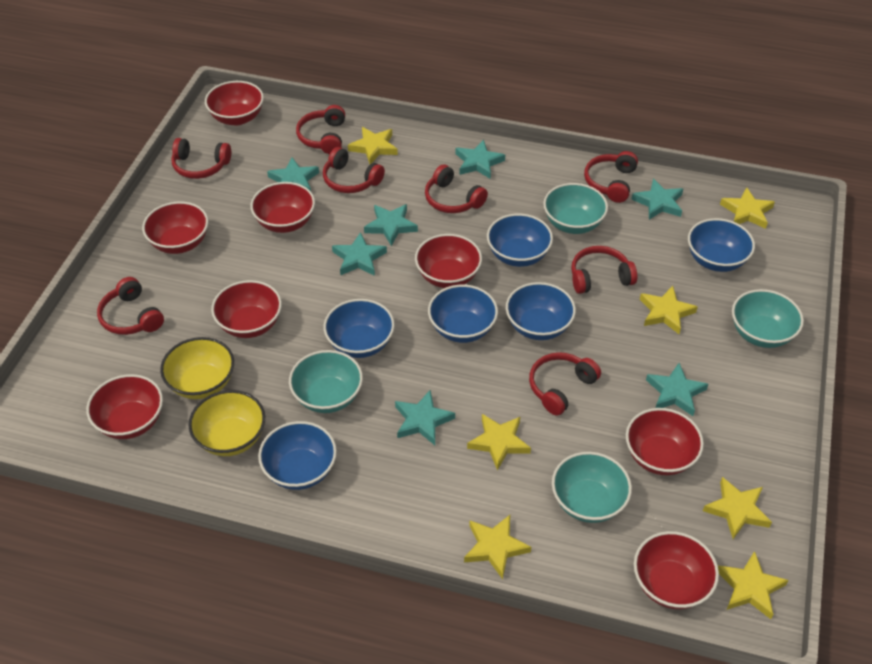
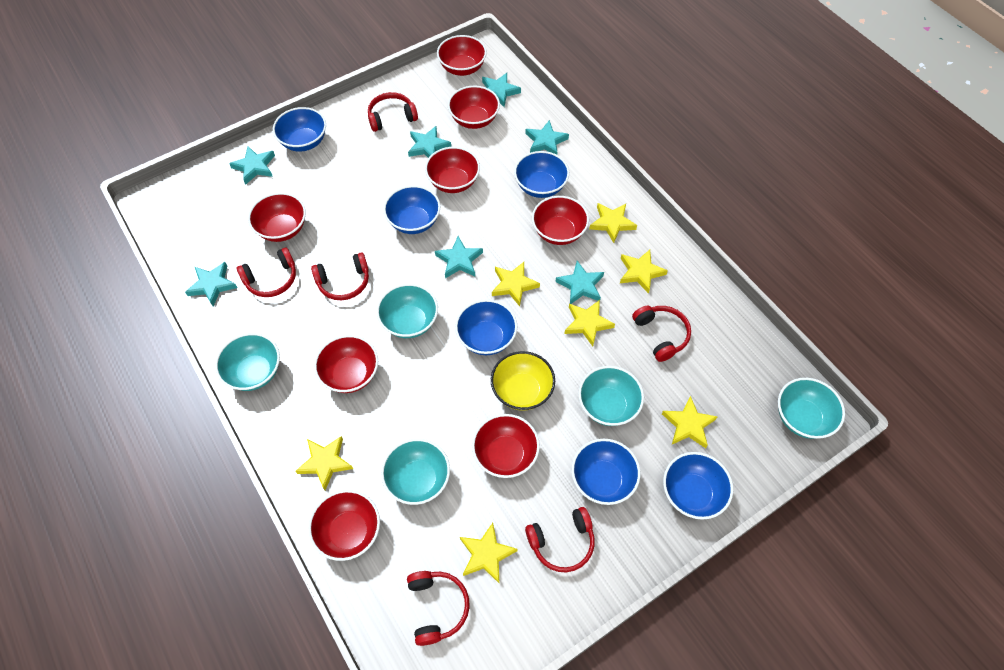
red headphones: 8 -> 6
turquoise bowl: 4 -> 5
yellow bowl: 2 -> 1

